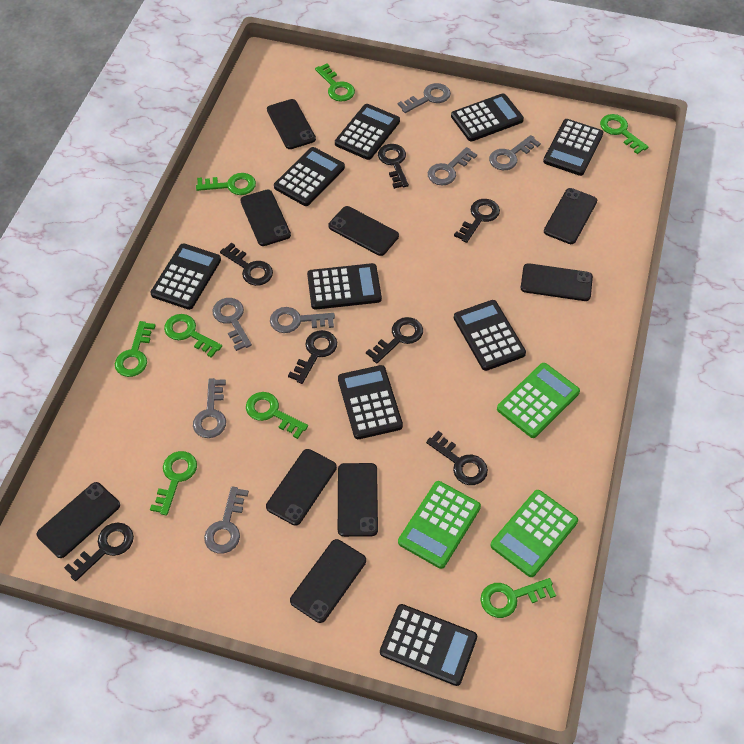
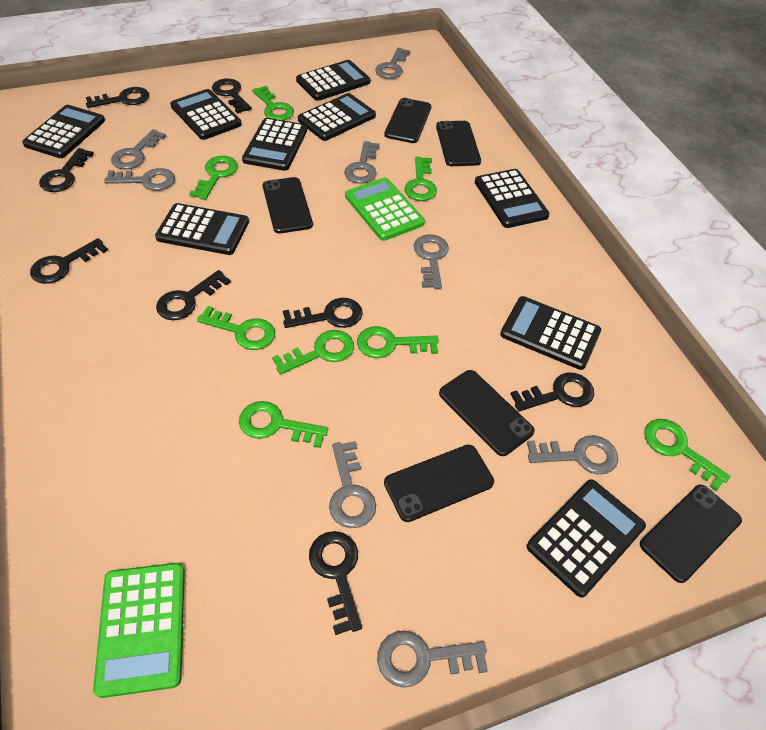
black key: 7 -> 8
black phone: 9 -> 6
green calculator: 3 -> 2
grey key: 7 -> 8

